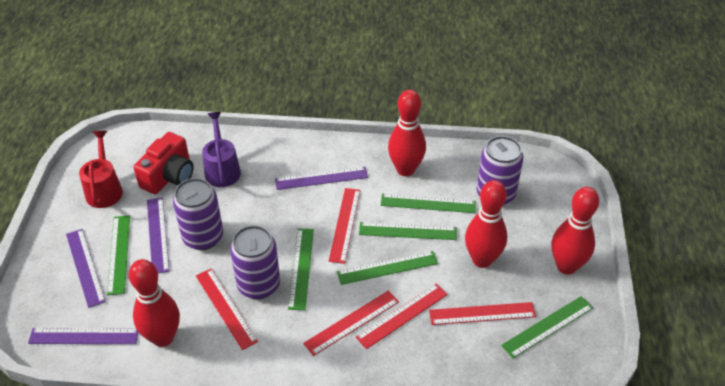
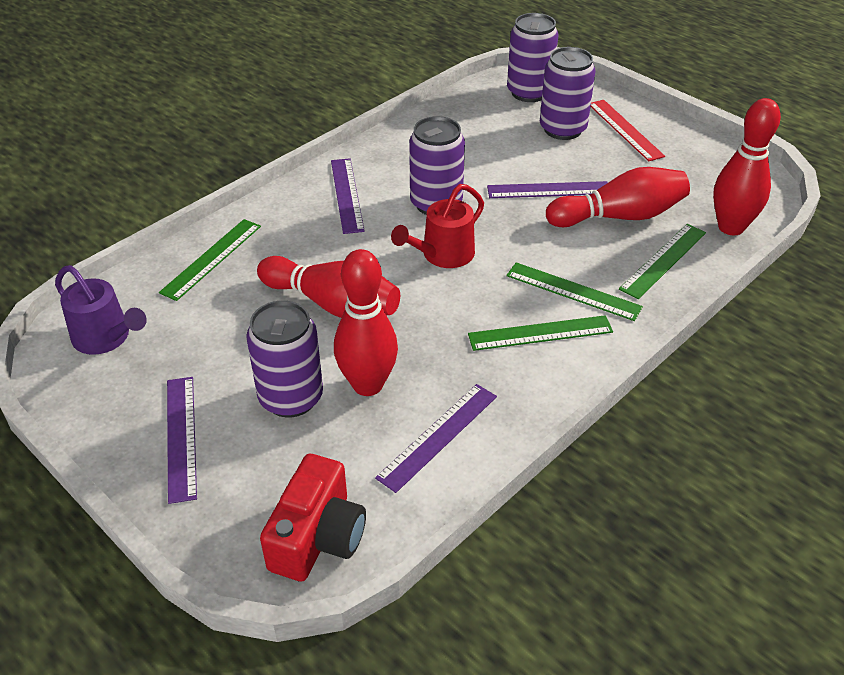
green ruler: 6 -> 4
purple can: 3 -> 4
red ruler: 5 -> 1

